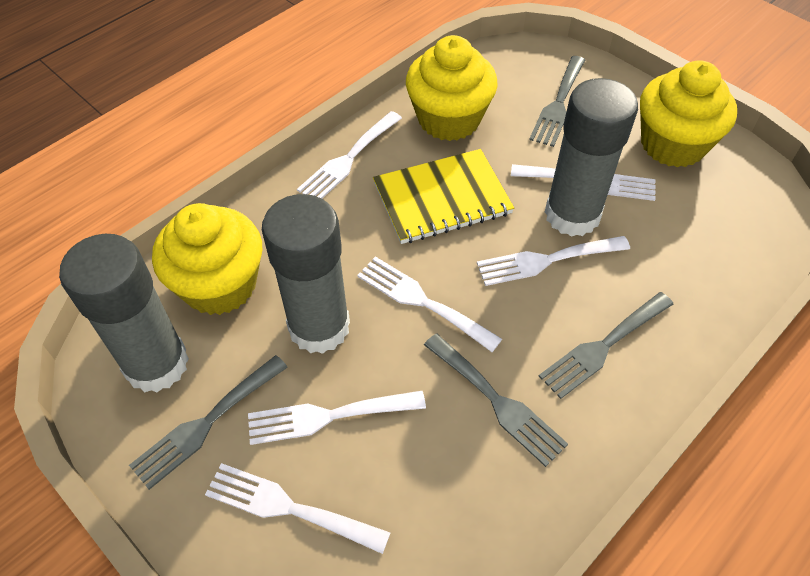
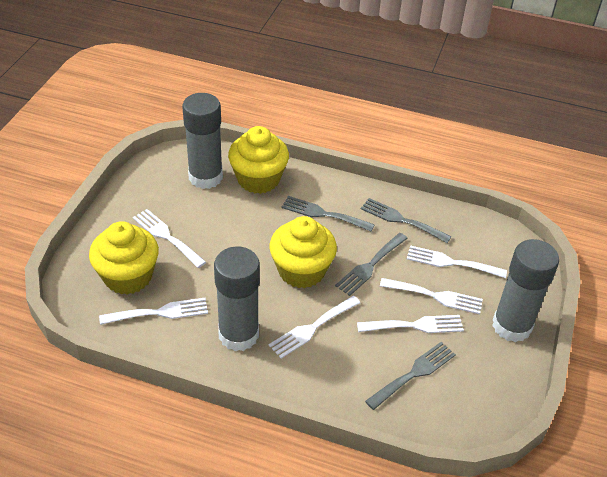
yellow notebook: 1 -> 0

